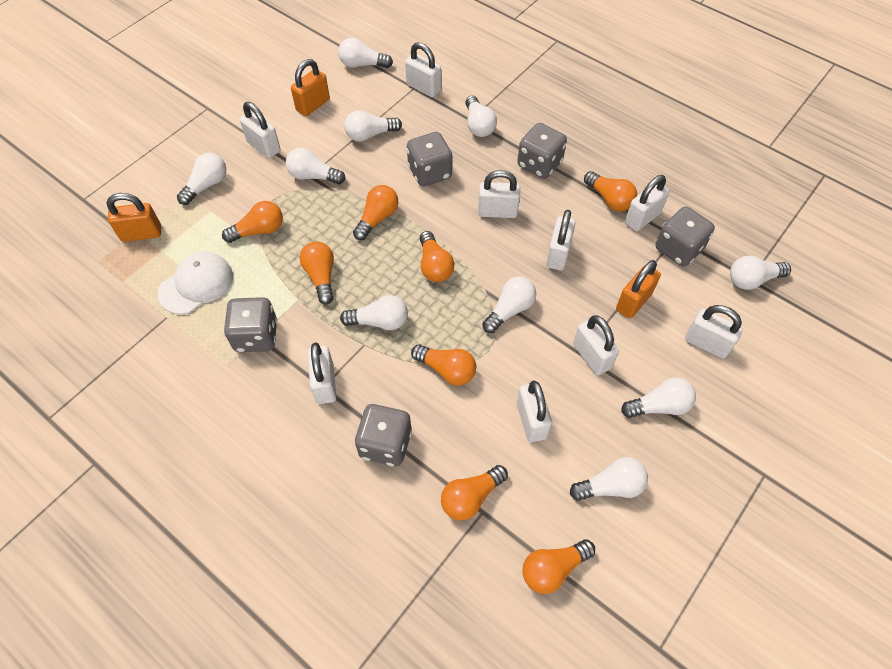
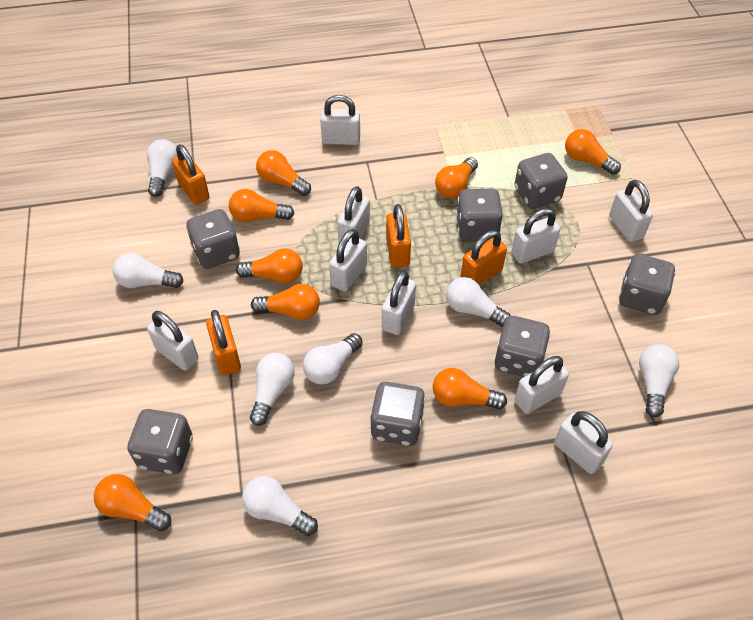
grey dice: 5 -> 7
orange padlock: 3 -> 4
white cap: 1 -> 0
white light bulb: 10 -> 7

